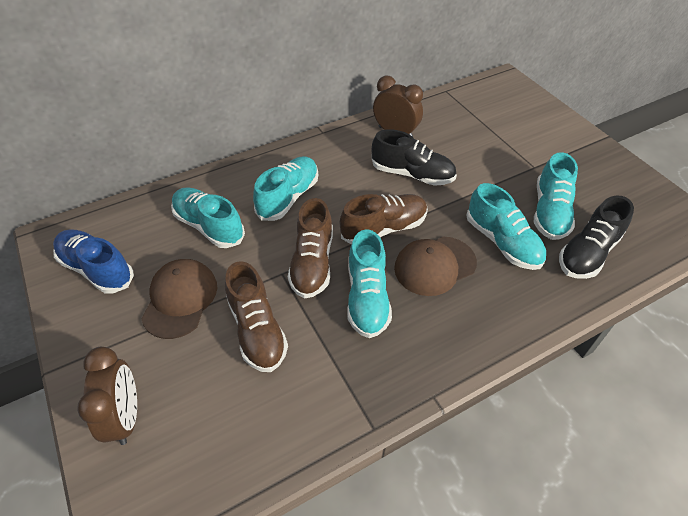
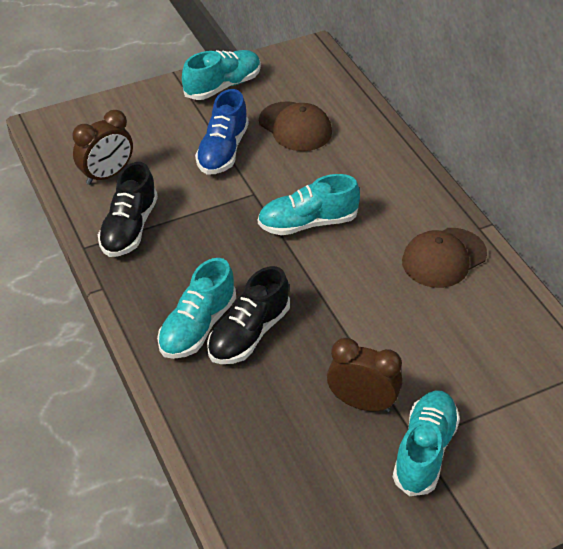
brown shoe: 3 -> 0
turquoise shoe: 5 -> 4

